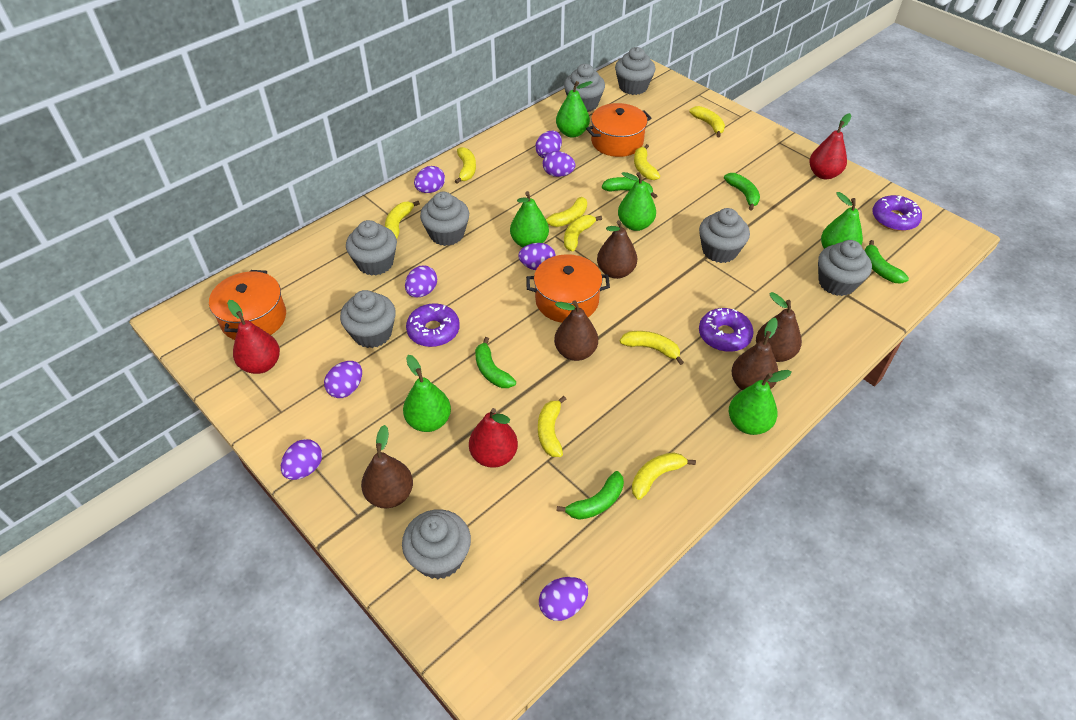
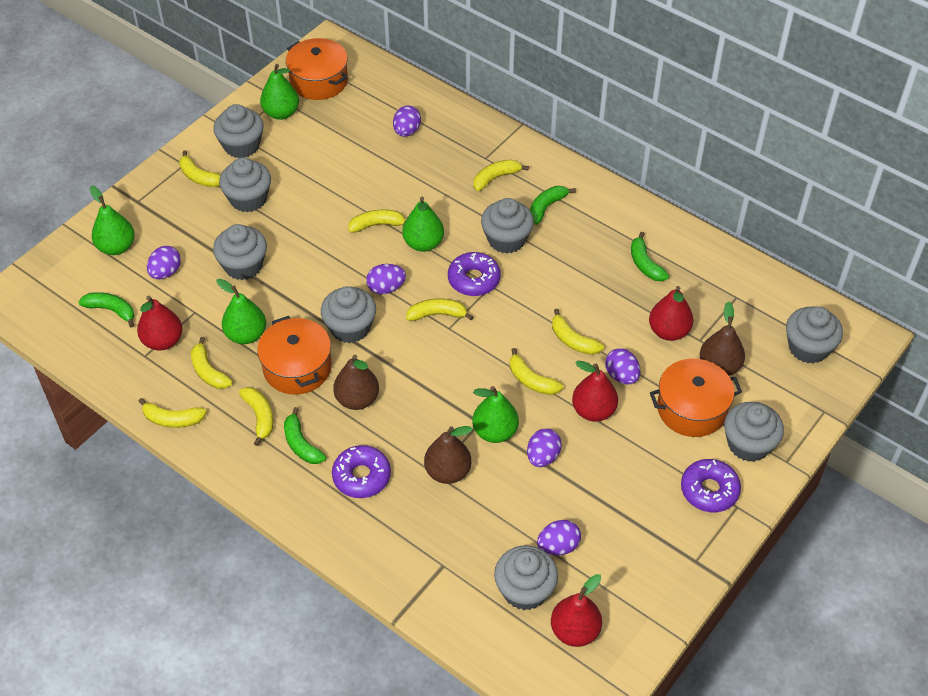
brown pear: 5 -> 3
green banana: 5 -> 4
green pear: 6 -> 5
purple egg: 8 -> 6
red pear: 3 -> 4

